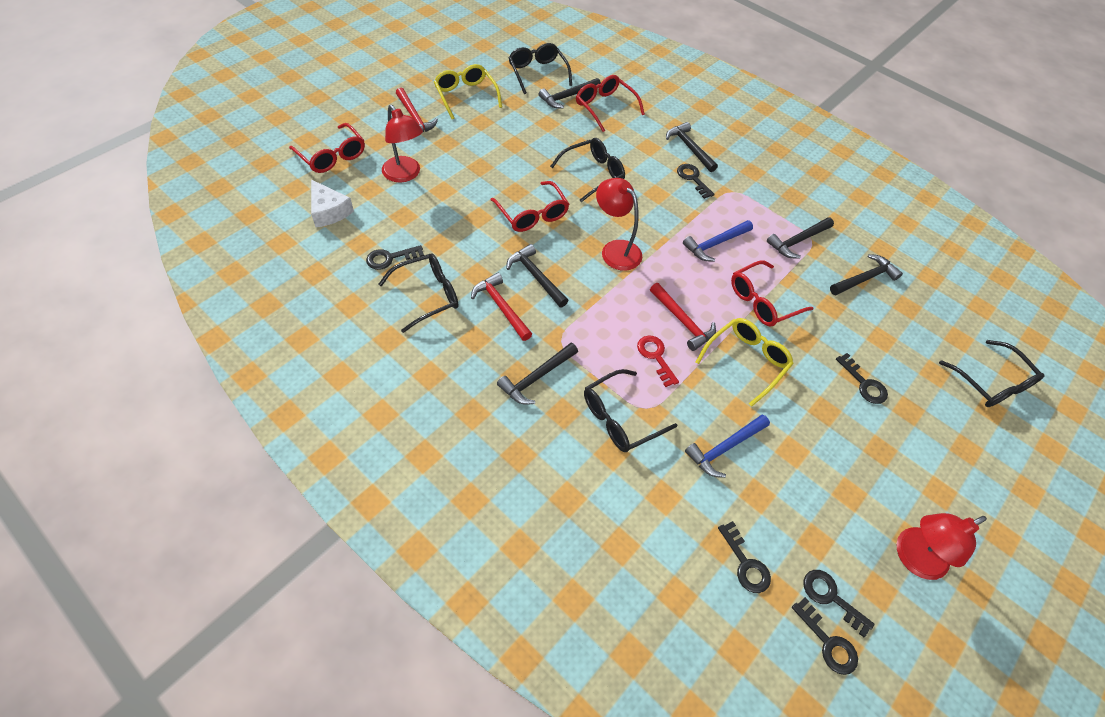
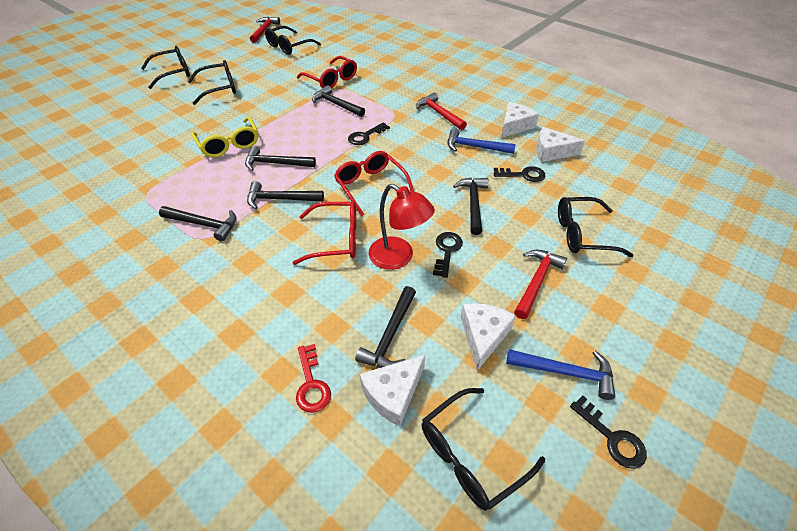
black key: 6 -> 4
red glasses: 4 -> 3
red lamp: 3 -> 1
white cheese: 1 -> 4
yellow glasses: 2 -> 1

